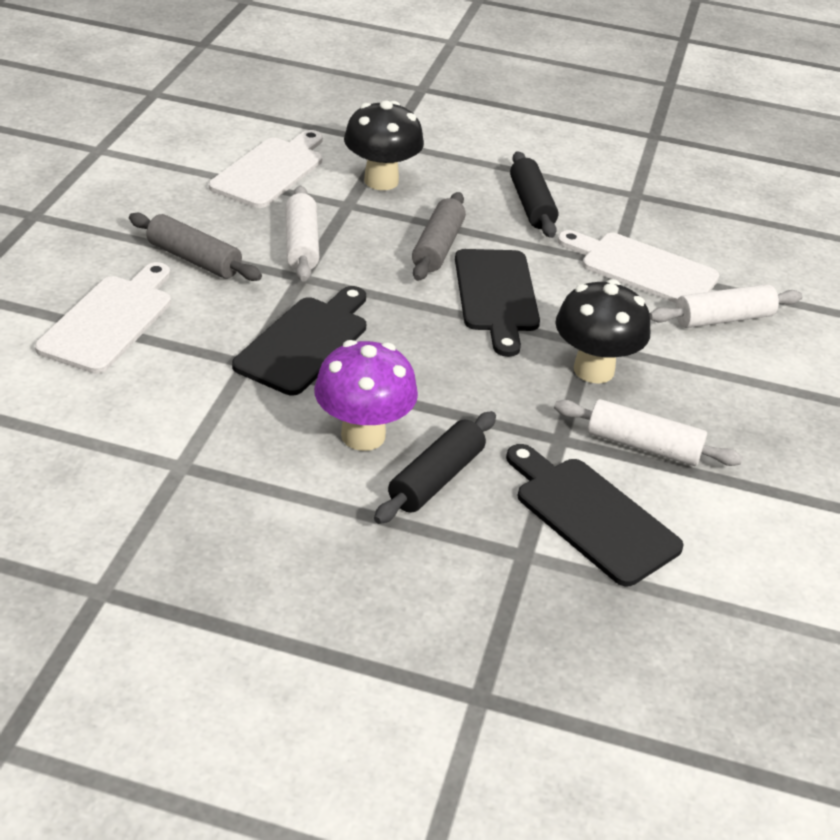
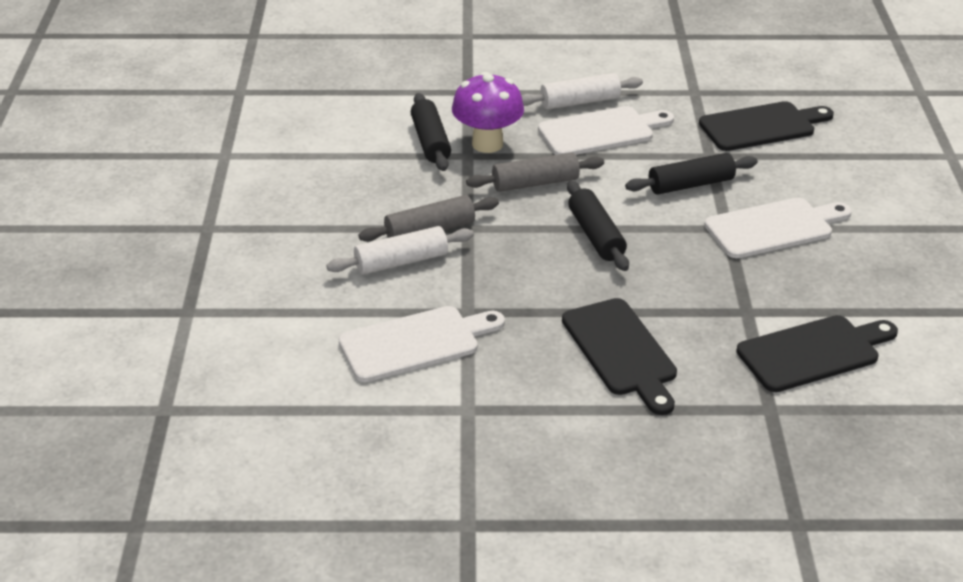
black mushroom: 2 -> 0
black rolling pin: 2 -> 3
white rolling pin: 3 -> 2

